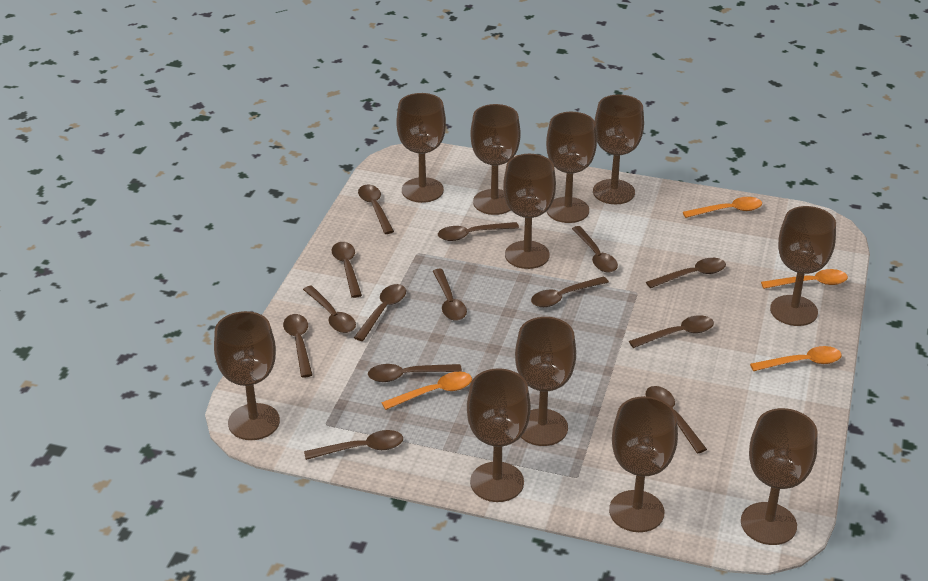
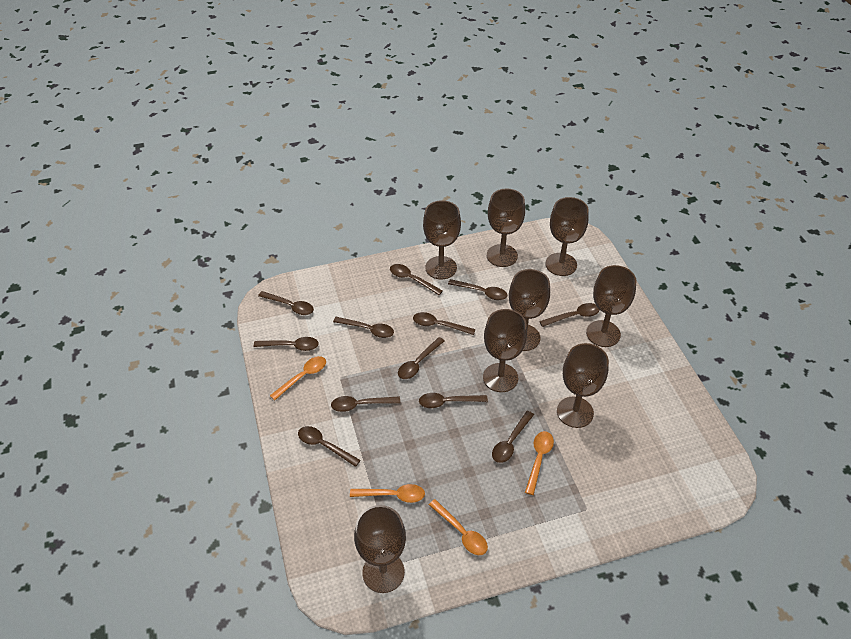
brown goblet: 11 -> 8
brown spoon: 14 -> 12

